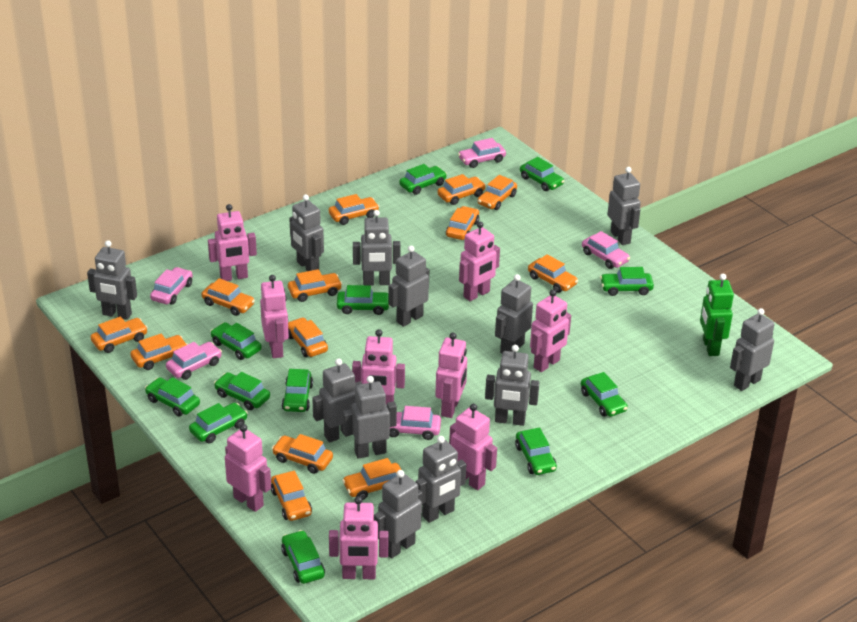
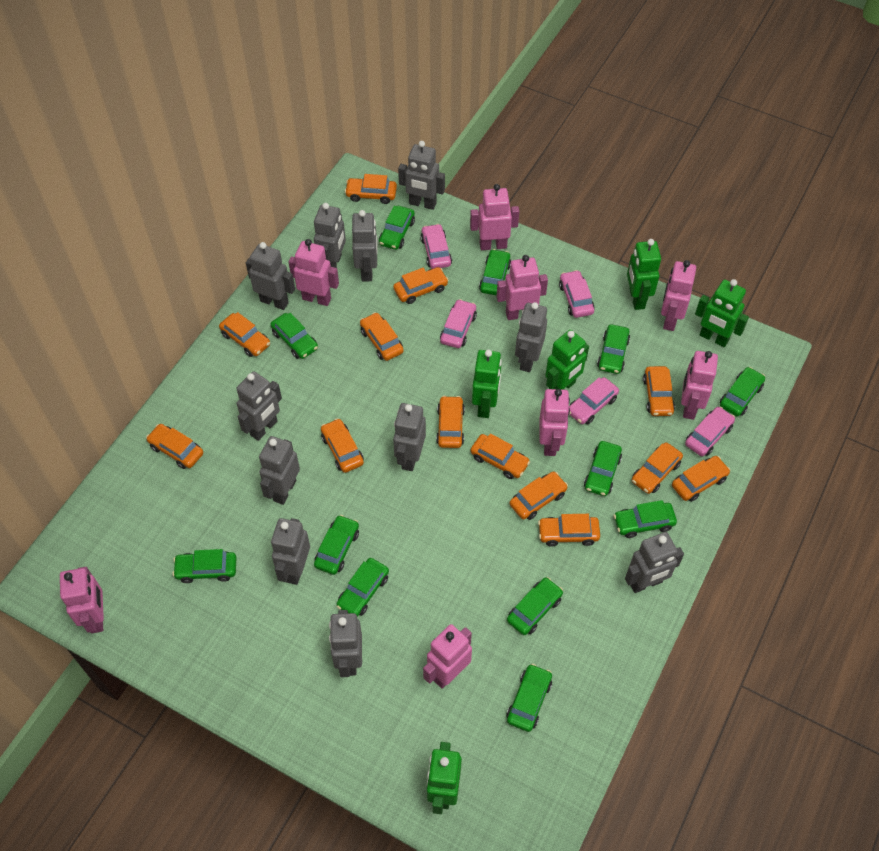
green robot: 1 -> 5
grey robot: 12 -> 11
pink robot: 9 -> 8

